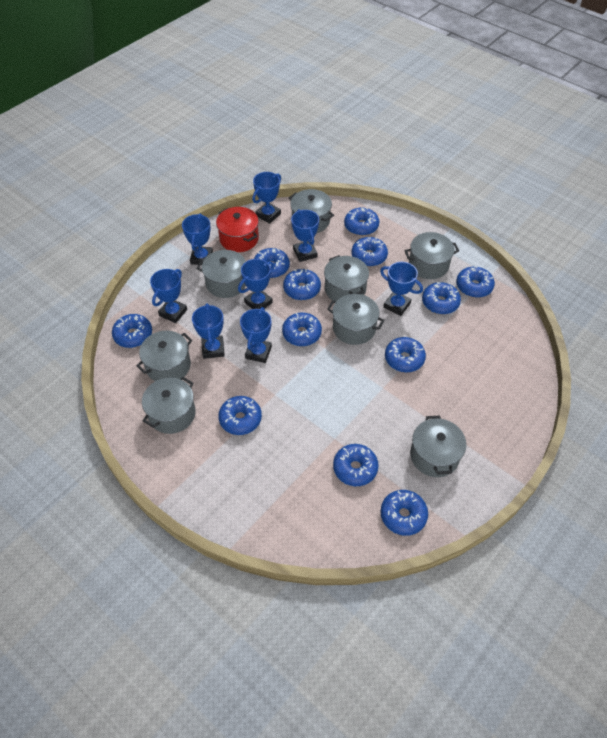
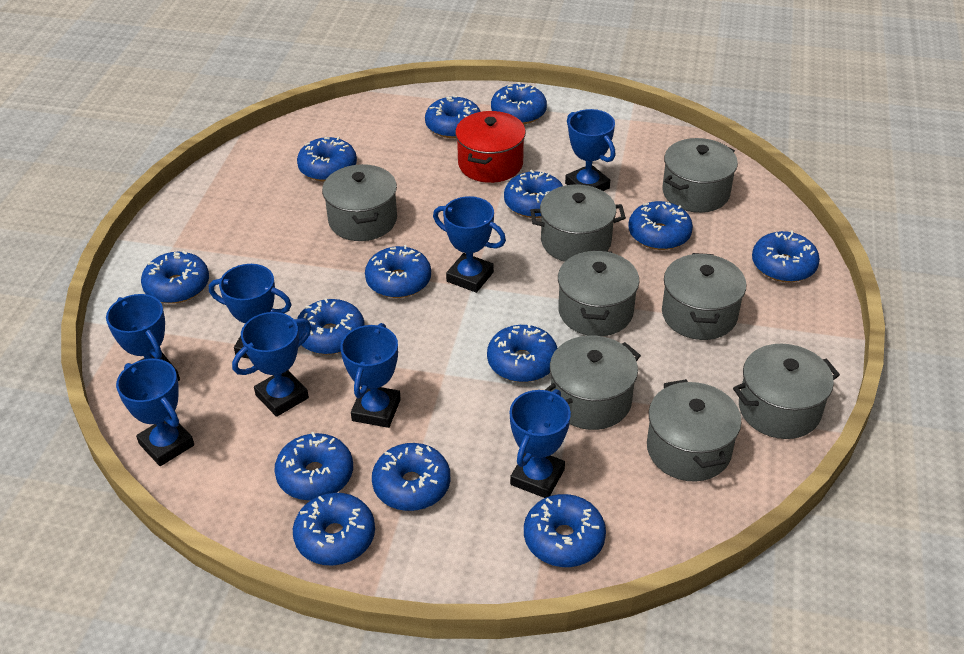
blue donut: 12 -> 14

